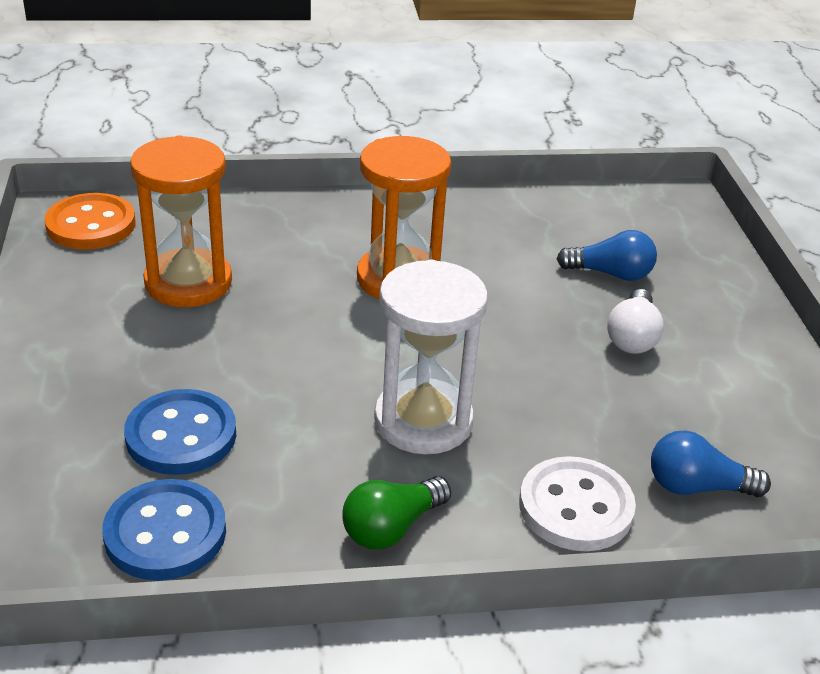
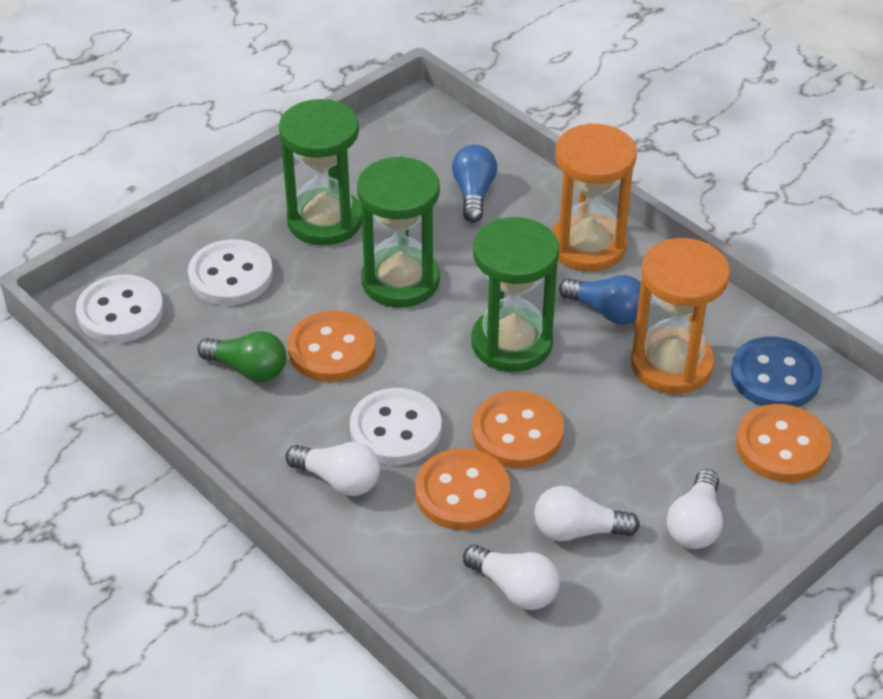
blue button: 2 -> 1
green hourglass: 0 -> 3
orange button: 1 -> 4
white button: 1 -> 3
white hourglass: 1 -> 0
white light bulb: 1 -> 4

